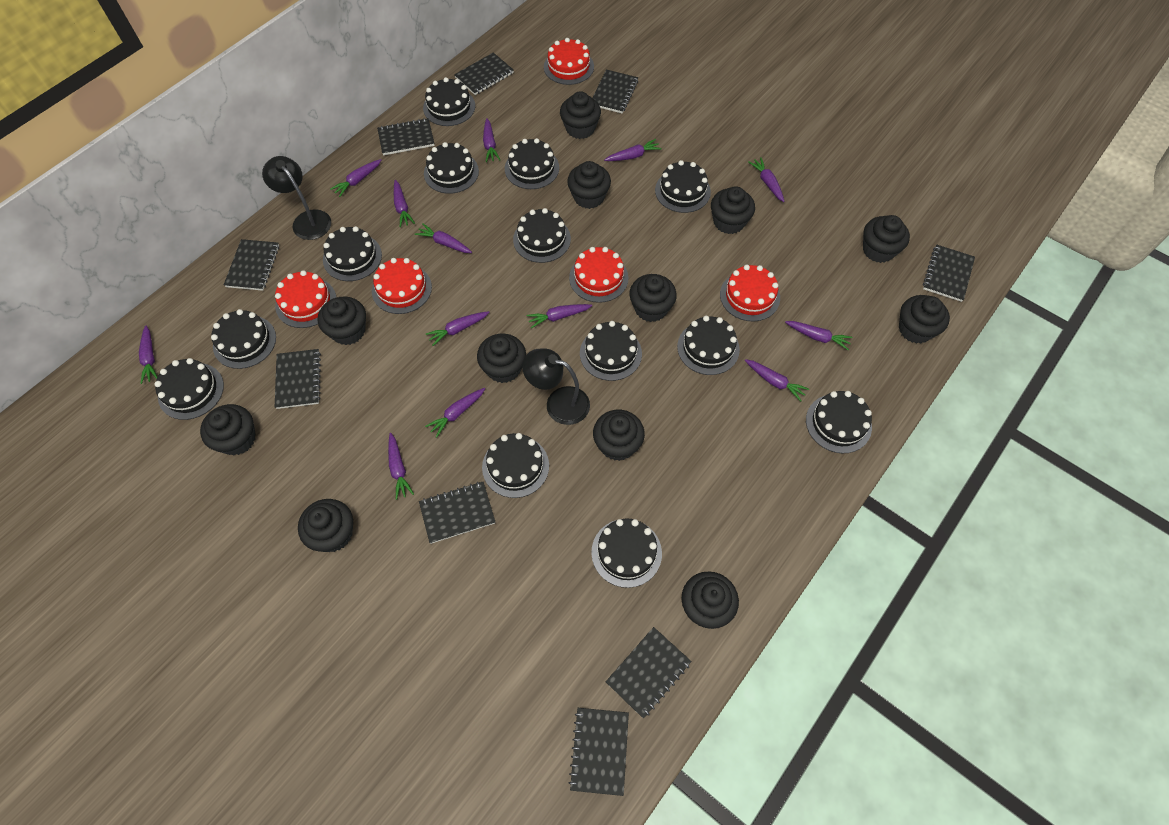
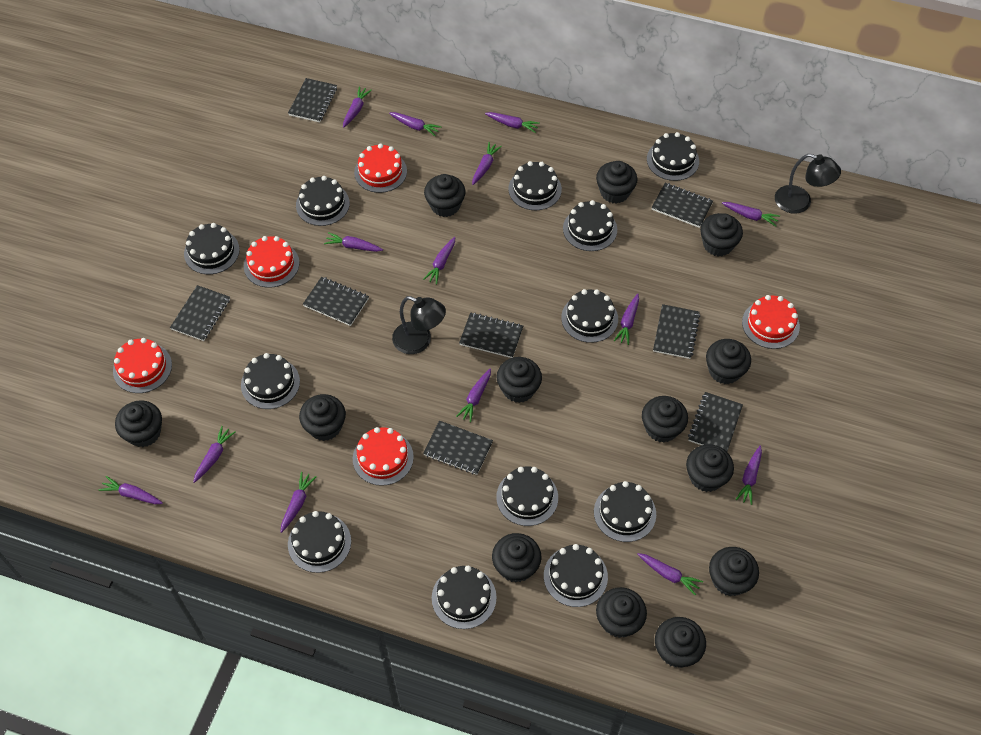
black cake: 13 -> 12
black cupcake: 12 -> 13
black notebook: 9 -> 8
purple carrot: 13 -> 14

